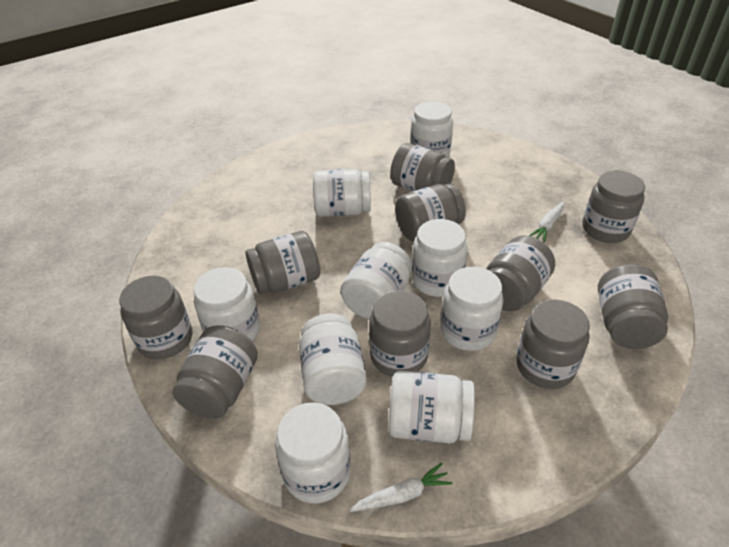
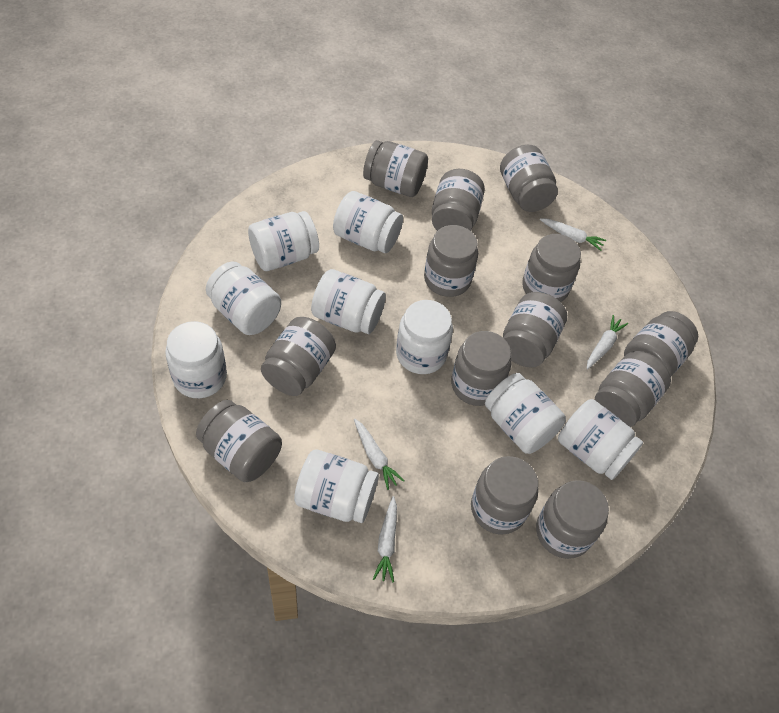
grey jar: 10 -> 13
white carrot: 2 -> 4

